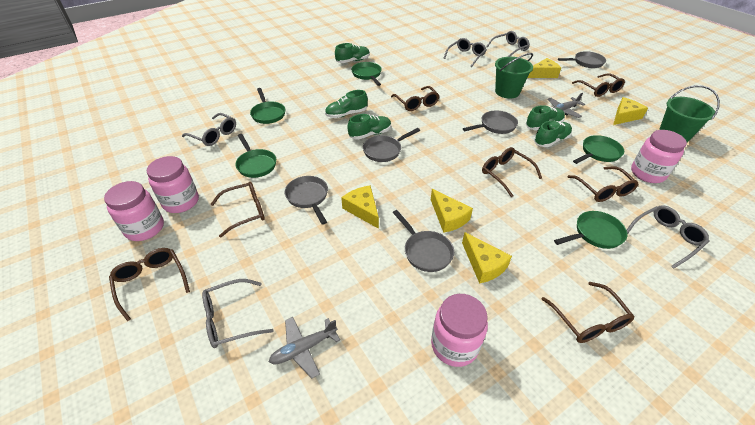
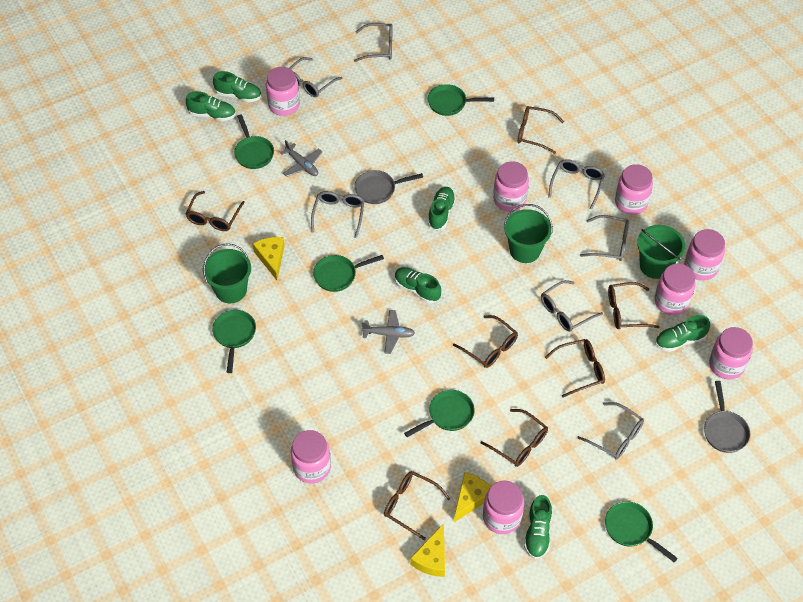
green bucket: 2 -> 3
green pan: 5 -> 6
green shoe: 5 -> 6
grey glasses: 5 -> 7
grey pan: 5 -> 2
pink jar: 4 -> 8
yellow cheese: 5 -> 3

